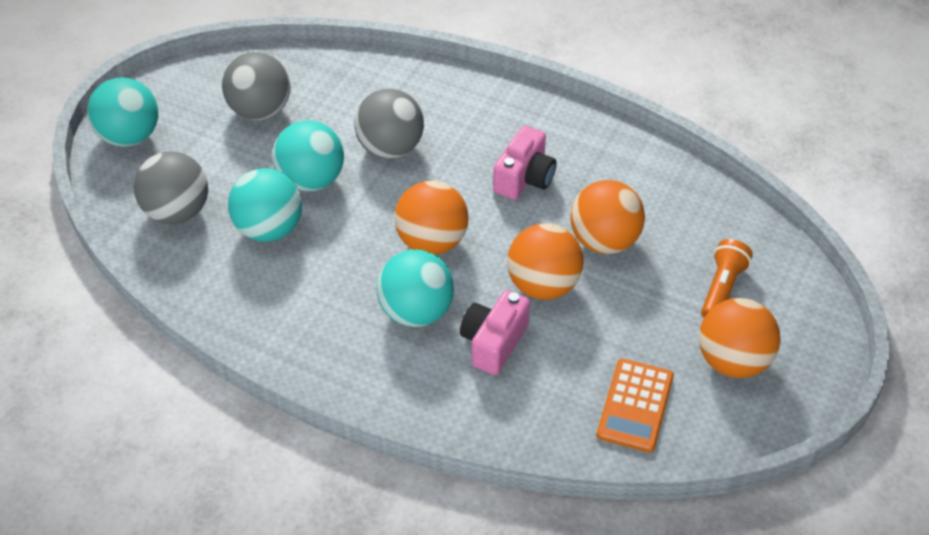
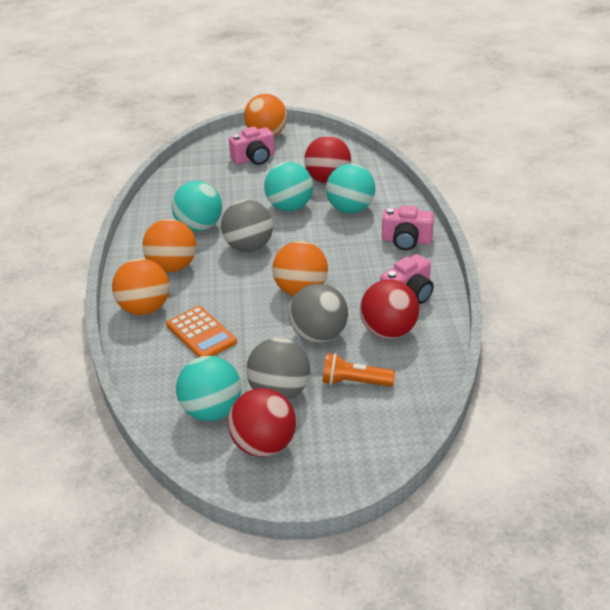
pink camera: 2 -> 3
red ball: 0 -> 3

